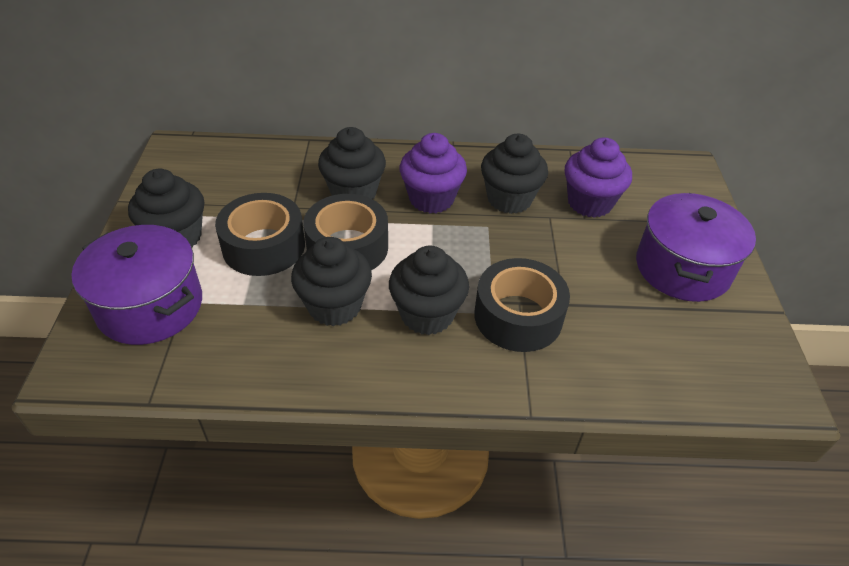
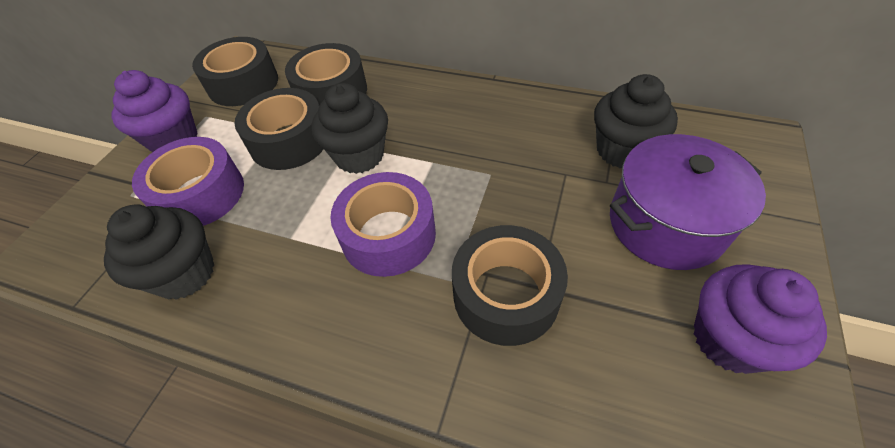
black cupcake: 5 -> 3
black tape: 3 -> 4
purple pot: 2 -> 1
purple tape: 0 -> 2

